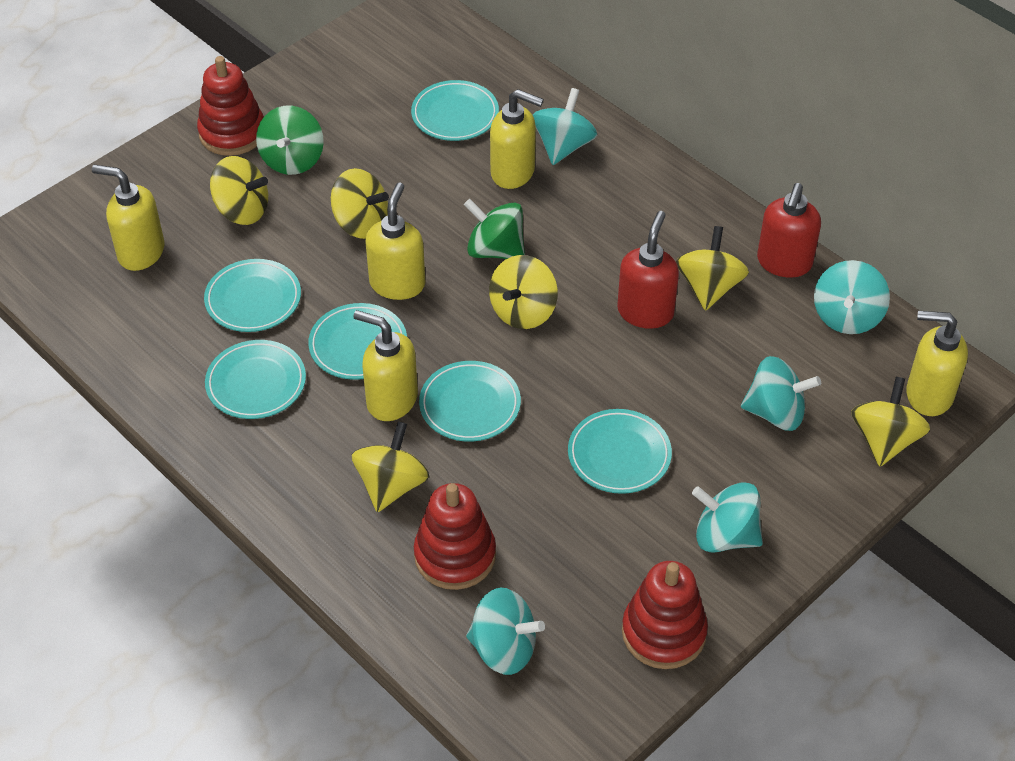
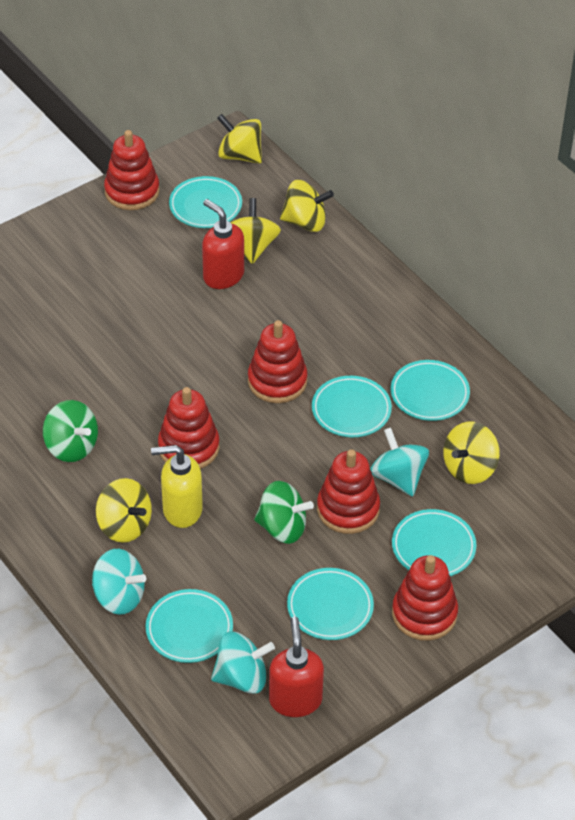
red stacking toy: 3 -> 5
turquoise spinning top: 5 -> 3
yellow soap dispenser: 5 -> 1
yellow spinning top: 6 -> 5

